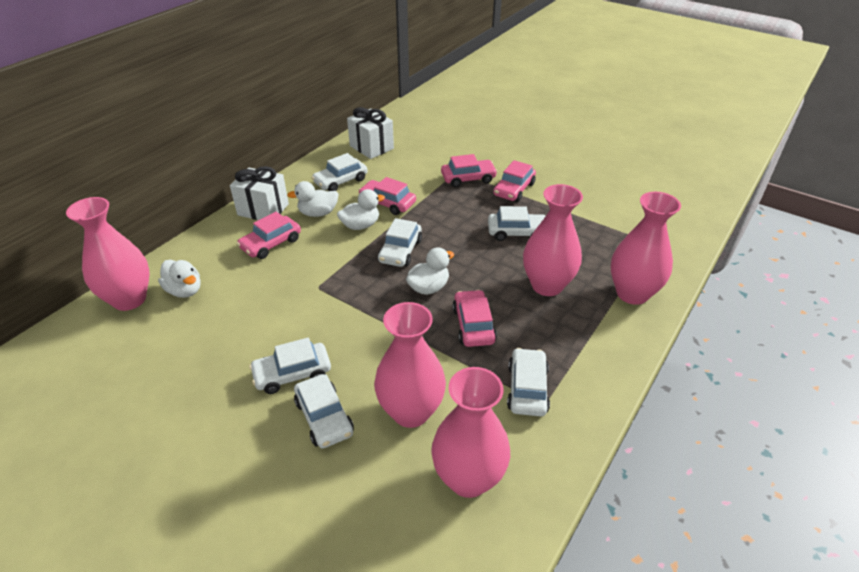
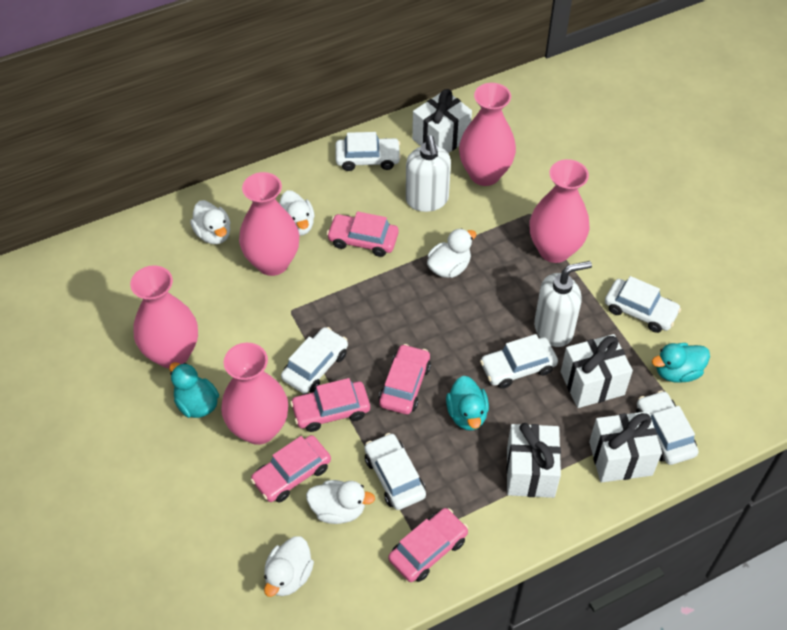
turquoise duck: 0 -> 3
white duck: 4 -> 5
white gift: 2 -> 4
white soap dispenser: 0 -> 2

